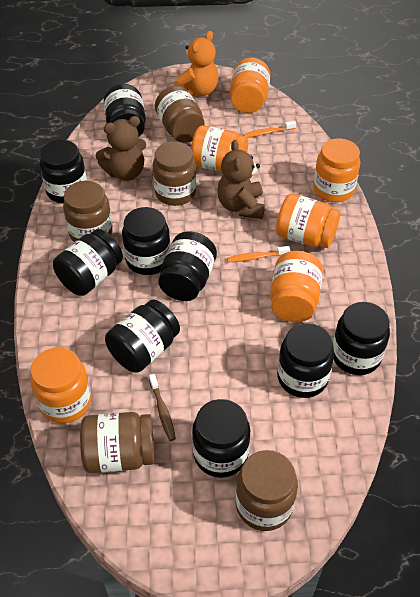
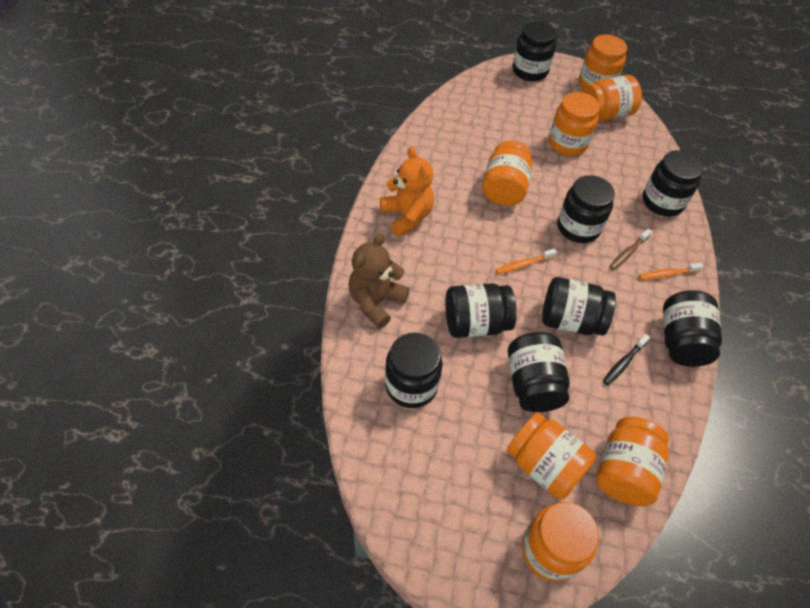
black jar: 9 -> 8
black toothbrush: 0 -> 1
brown jar: 5 -> 0
brown teddy bear: 2 -> 1
orange jar: 6 -> 7

